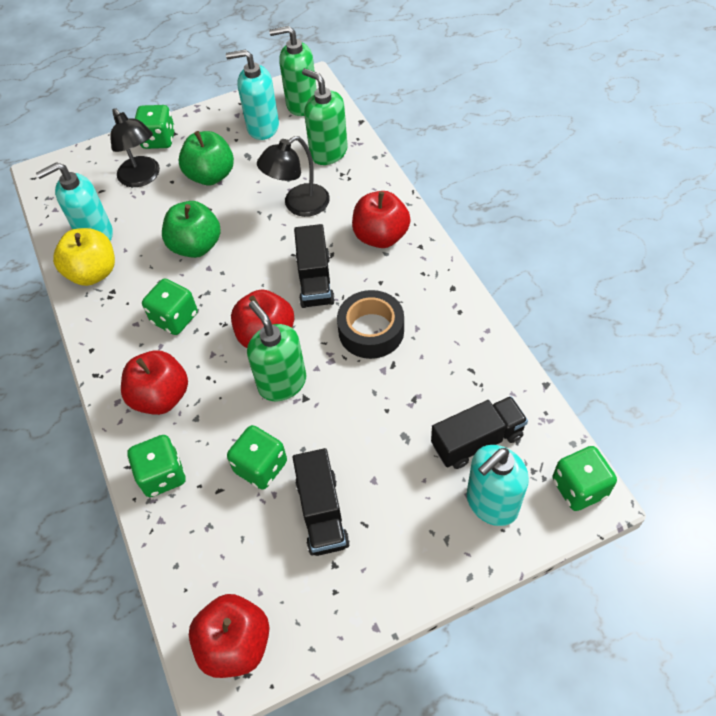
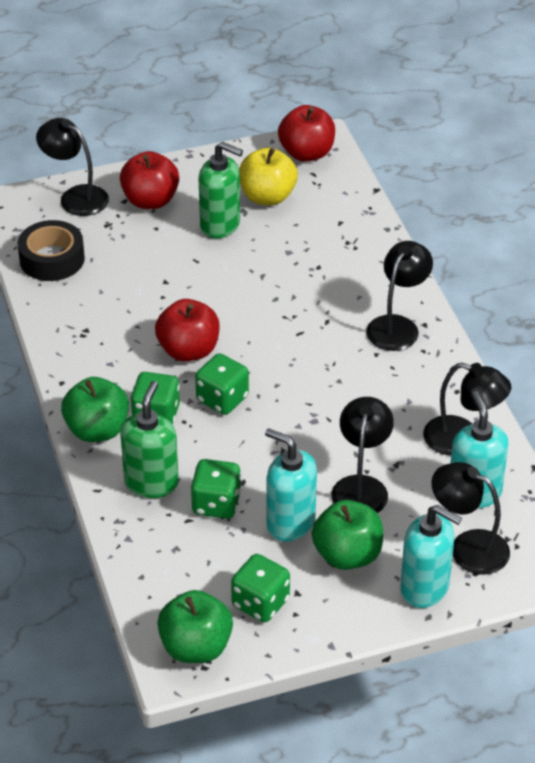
black lamp: 2 -> 5
black truck: 3 -> 0
green apple: 2 -> 3
green dice: 5 -> 4
green soap dispenser: 3 -> 2
red apple: 4 -> 3

